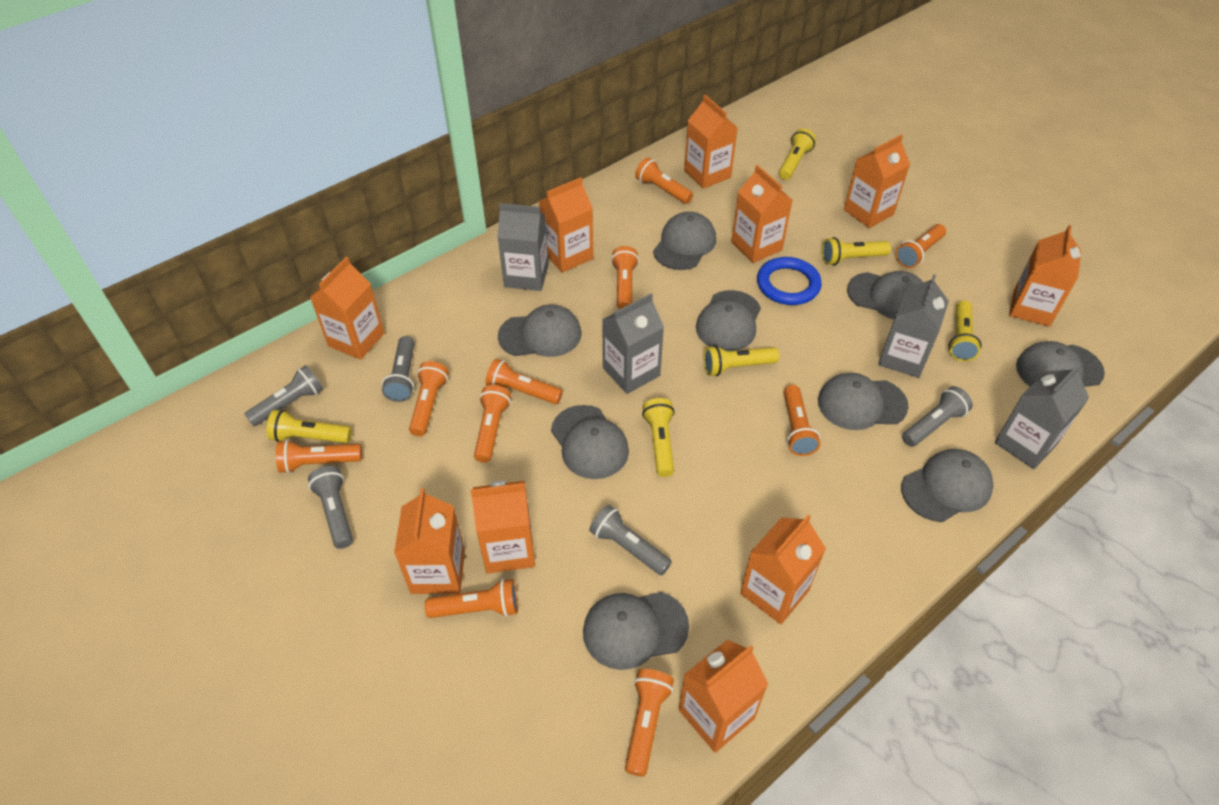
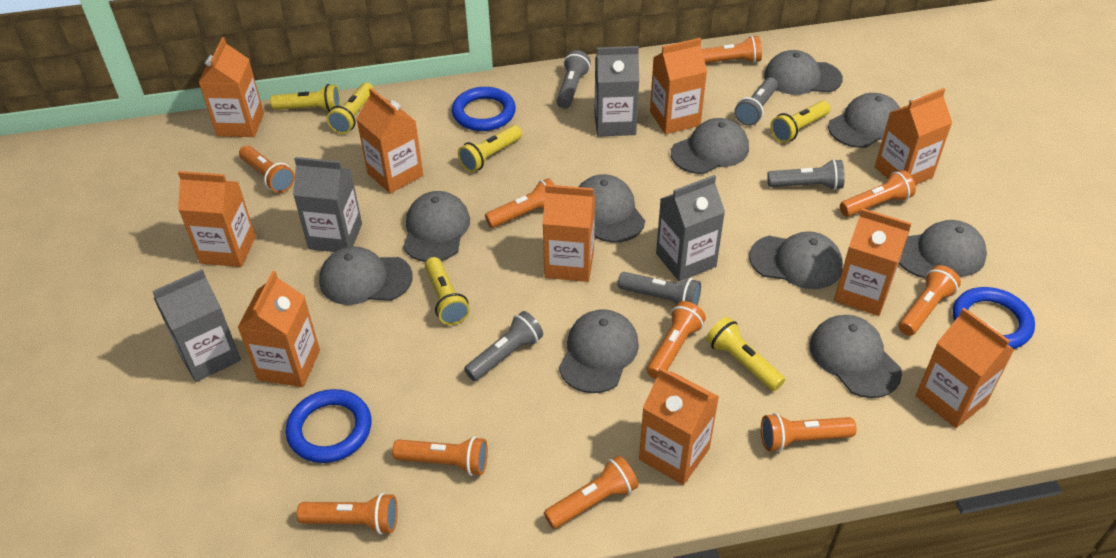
blue ring: 1 -> 3
grey cap: 9 -> 10

